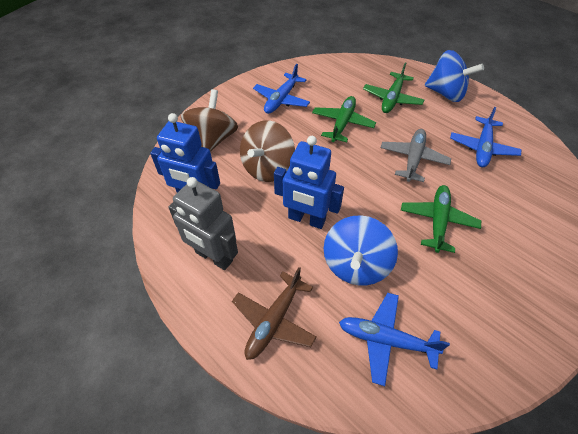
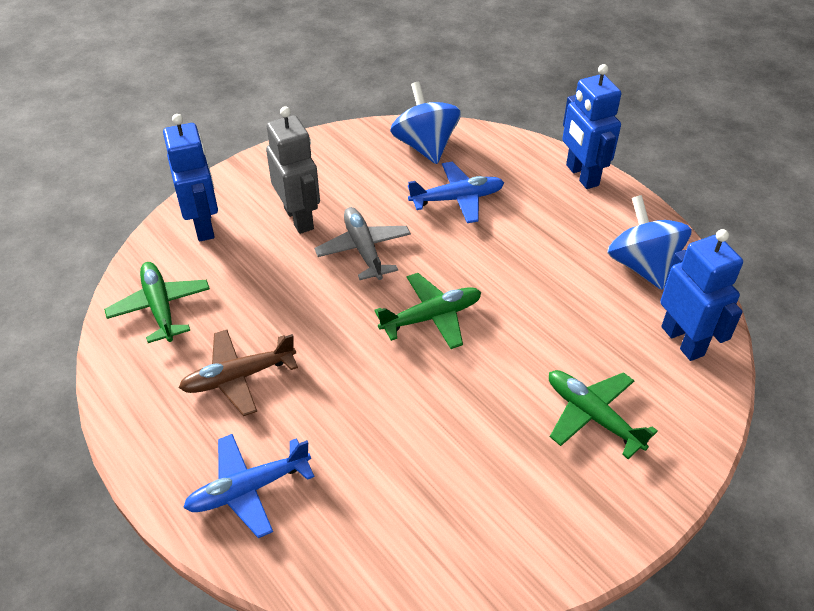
blue plane: 3 -> 2
blue robot: 2 -> 3
brown spinning top: 2 -> 0

